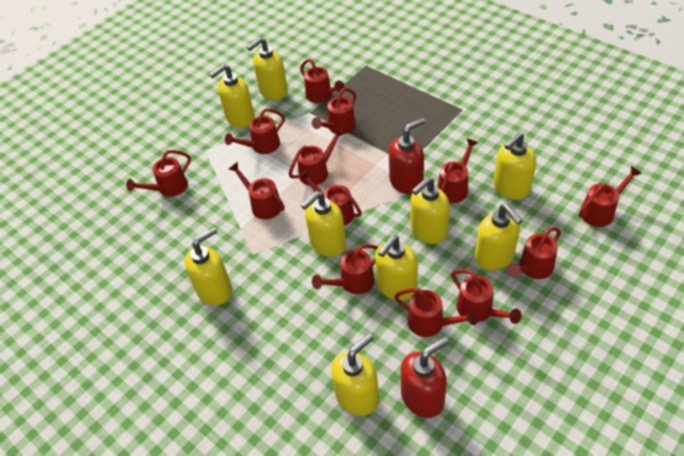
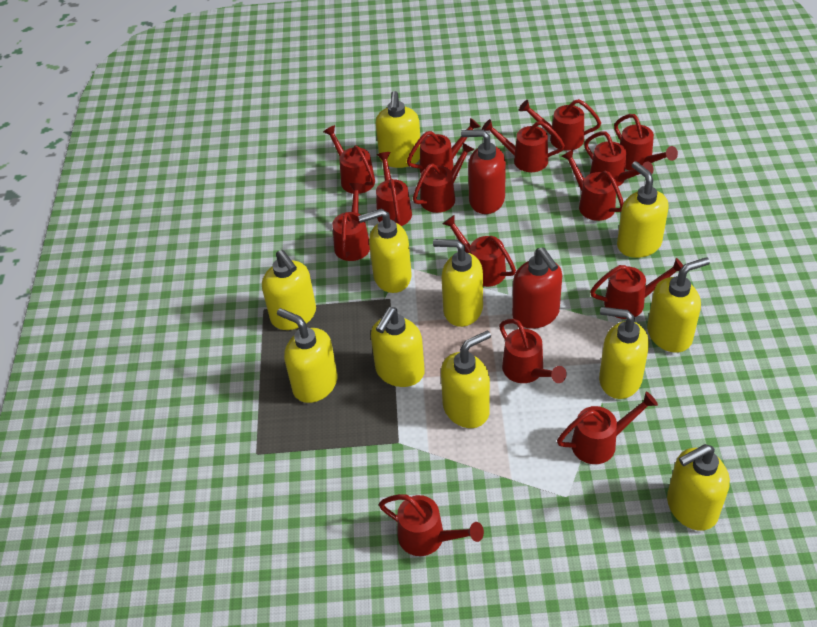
red watering can: 13 -> 15
yellow soap dispenser: 9 -> 11

